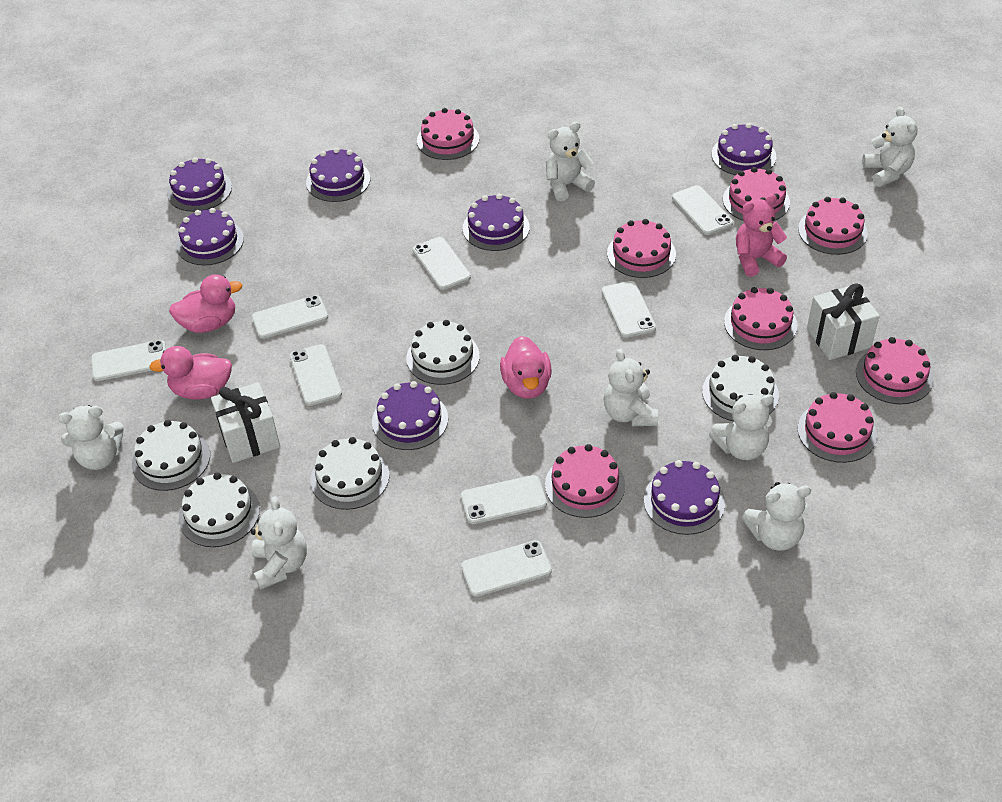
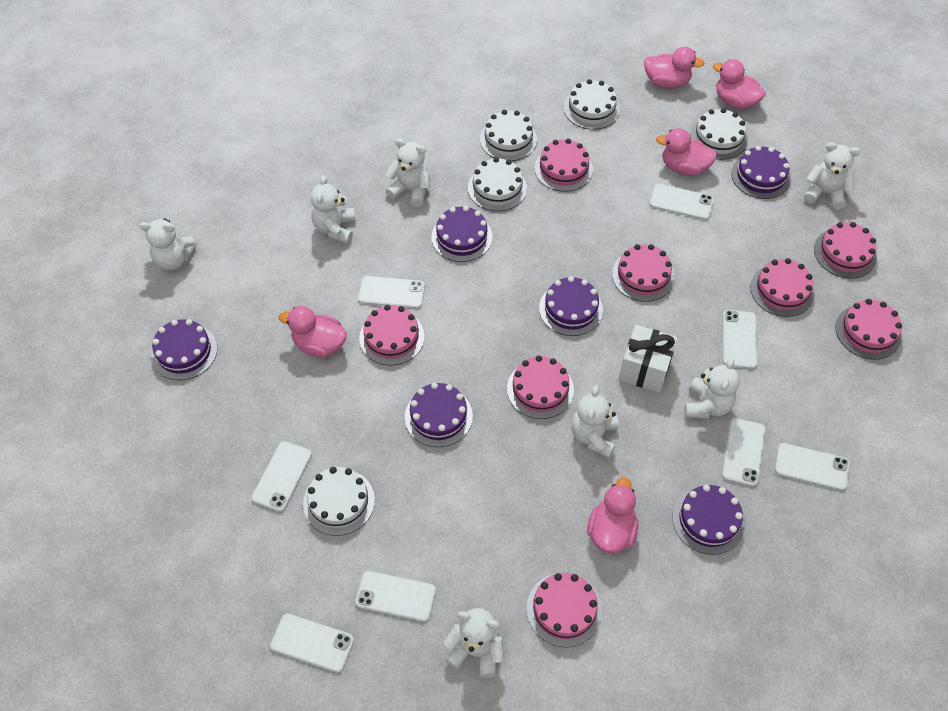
pink duck: 3 -> 5
pink teddy bear: 1 -> 0
purple cake: 7 -> 6
white gift: 2 -> 1

